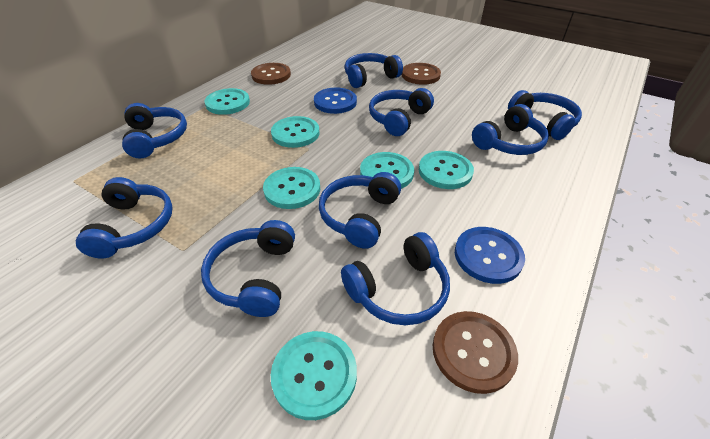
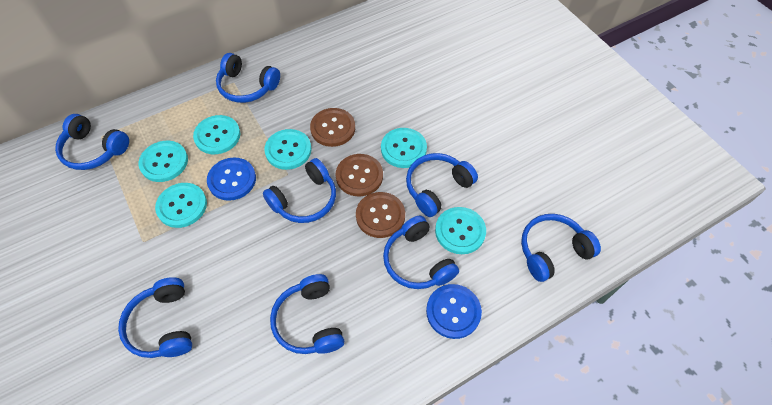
blue headphones: 9 -> 8

